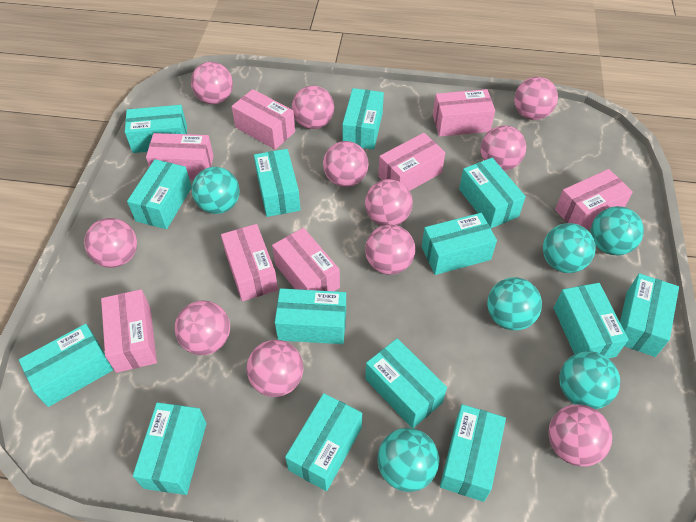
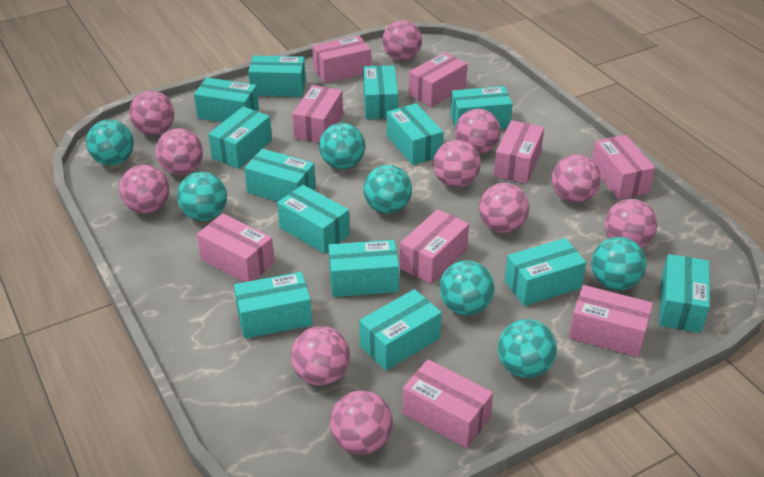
pink box: 8 -> 9
turquoise ball: 6 -> 7
turquoise box: 14 -> 13

